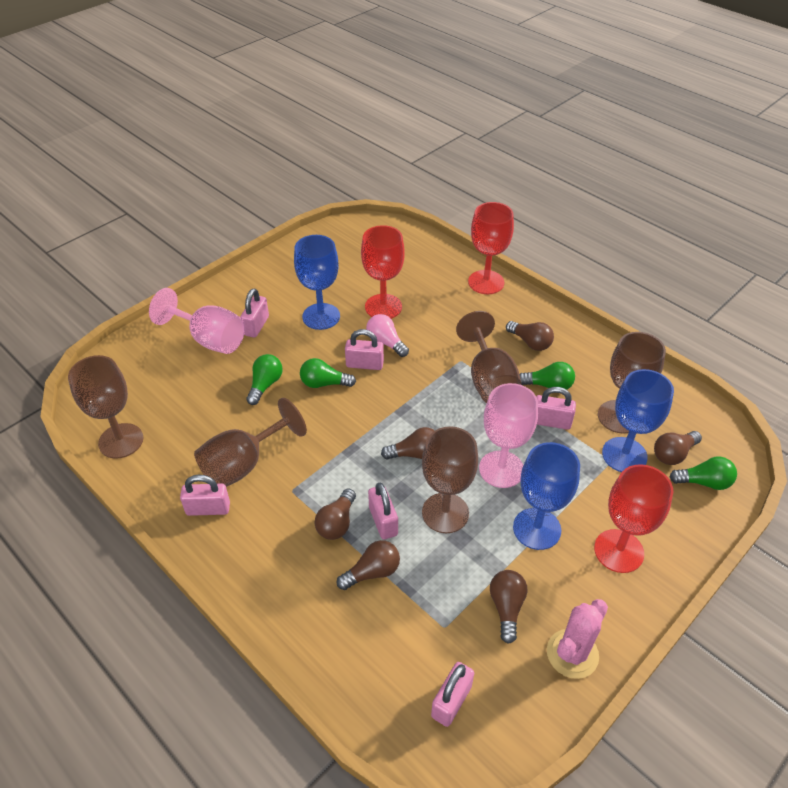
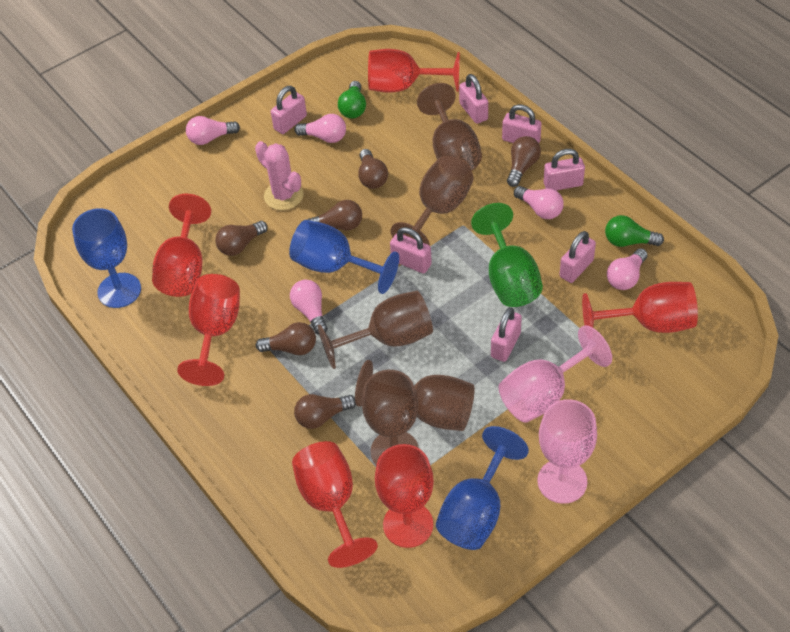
green goblet: 0 -> 1
green light bulb: 4 -> 2
pink light bulb: 1 -> 5
pink padlock: 6 -> 7
red goblet: 3 -> 6

